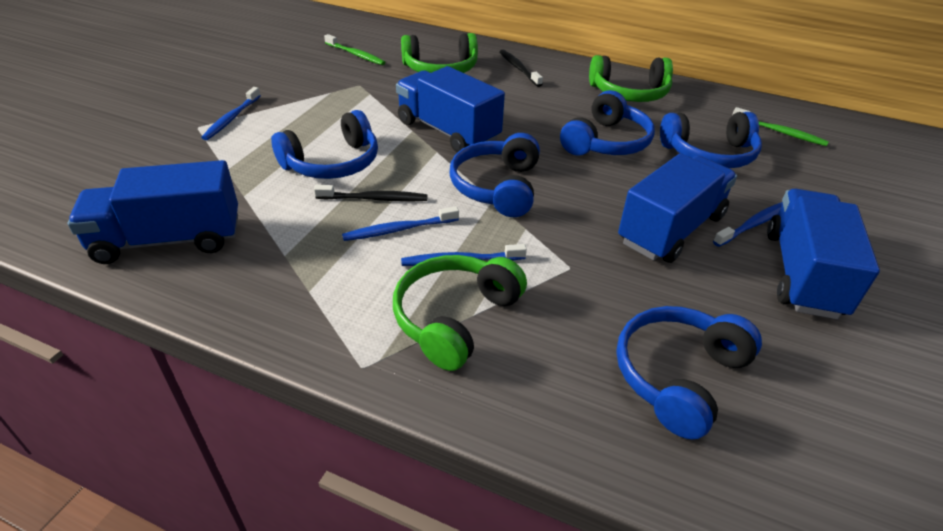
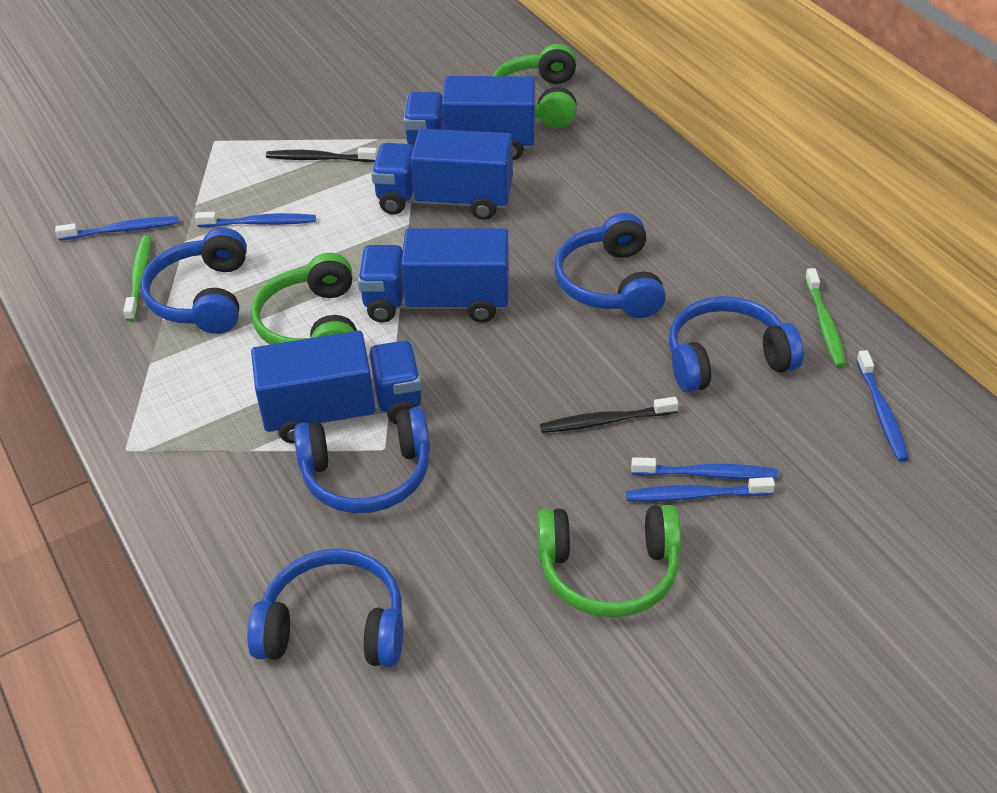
blue toothbrush: 4 -> 5

